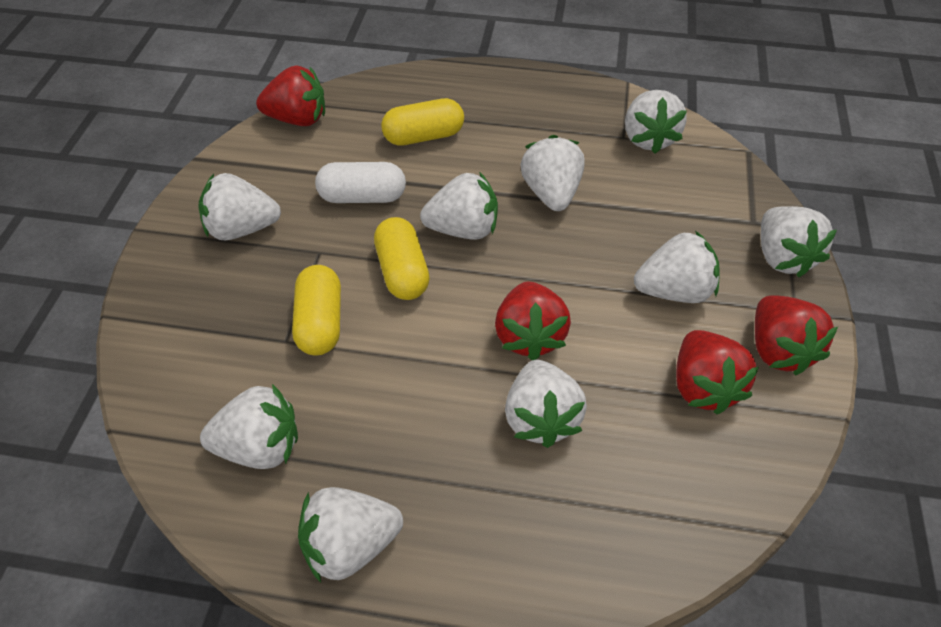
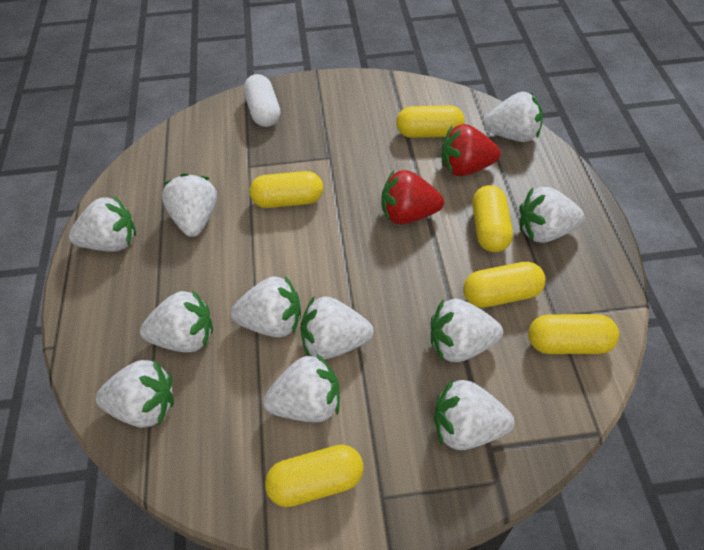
red strawberry: 4 -> 2
white strawberry: 9 -> 11
yellow capsule: 3 -> 6

